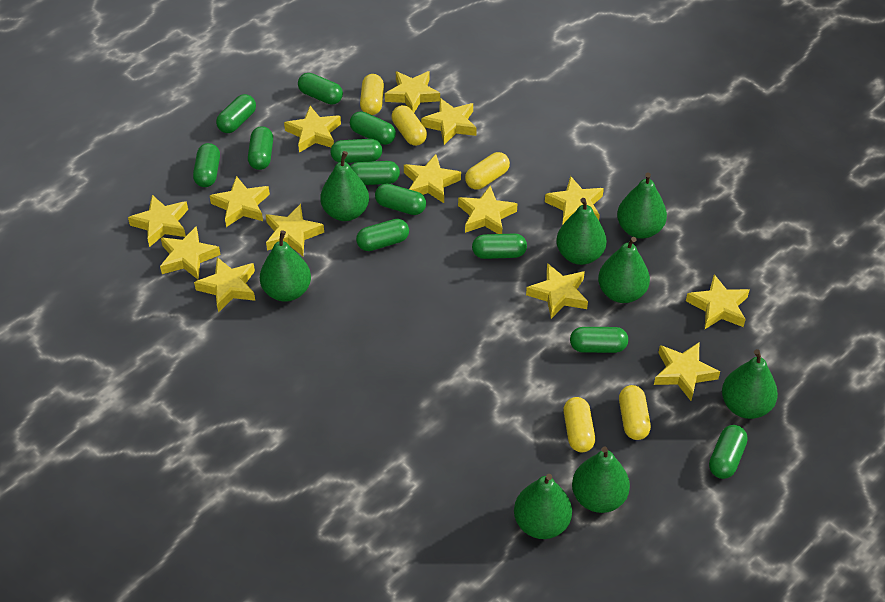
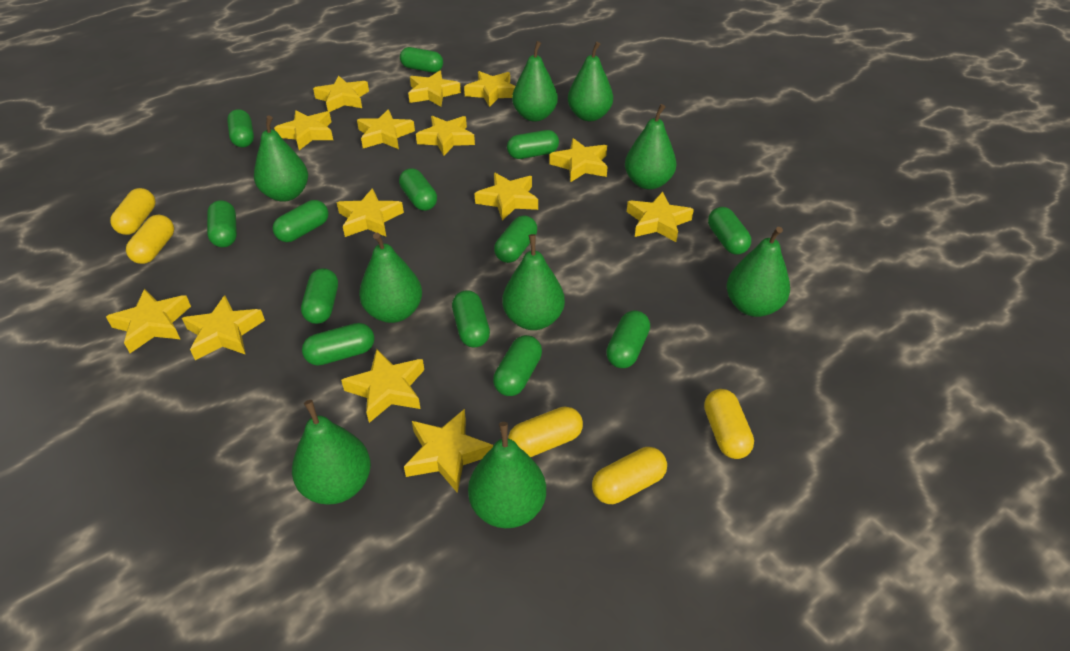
green capsule: 12 -> 13
green pear: 8 -> 9

